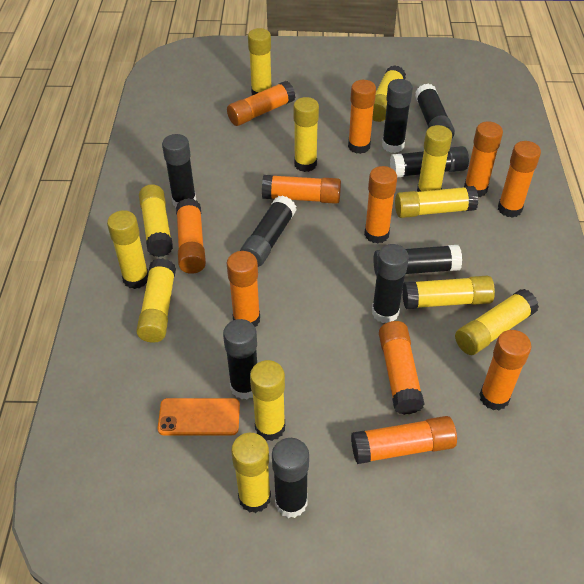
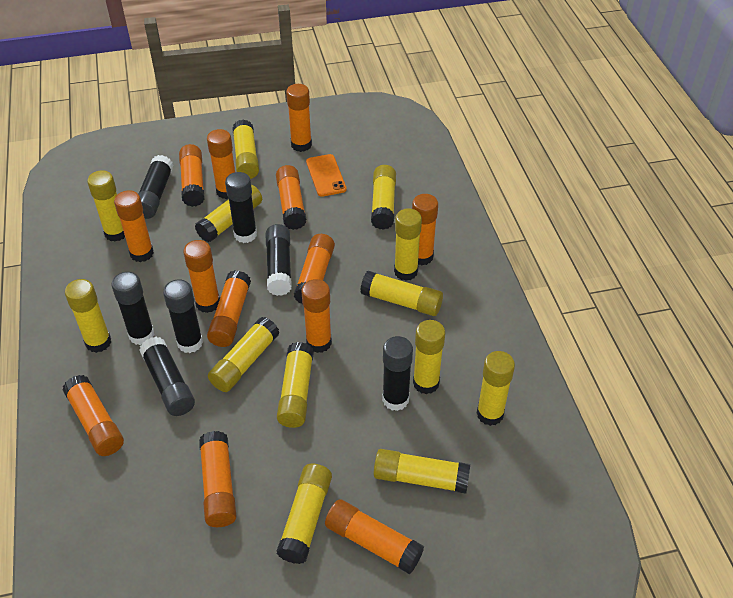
black glue stick: 9 -> 7
orange glue stick: 11 -> 13
yellow glue stick: 12 -> 13

